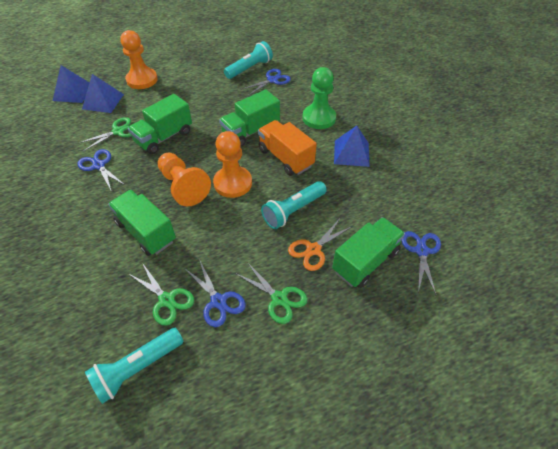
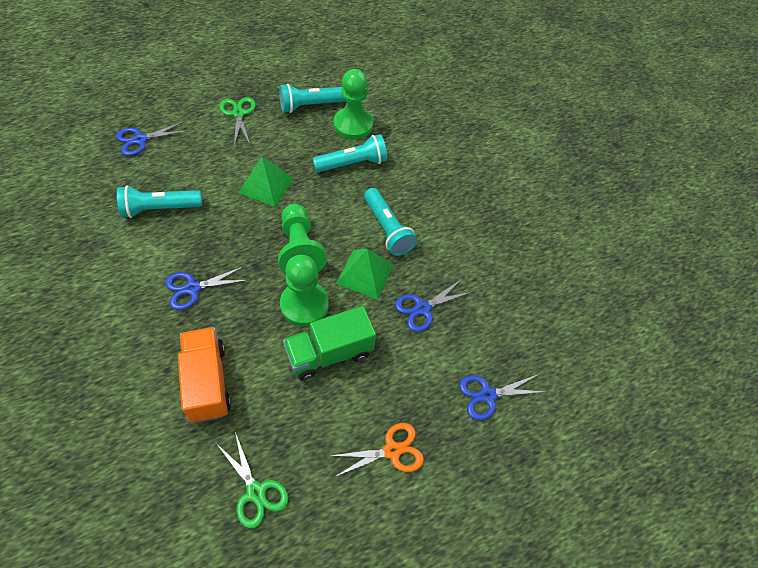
blue pyramid: 3 -> 0
green pawn: 1 -> 3
green pyramid: 0 -> 2
green scissors: 3 -> 2
green truck: 4 -> 1
orange pawn: 3 -> 0
turquoise flashlight: 3 -> 4

